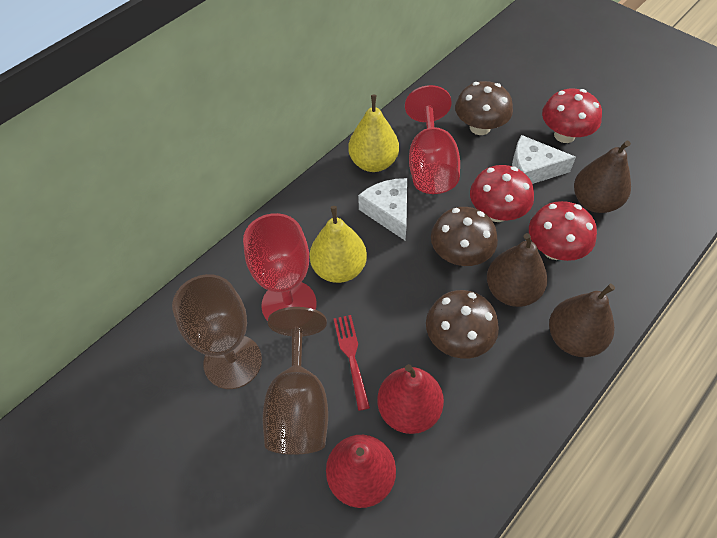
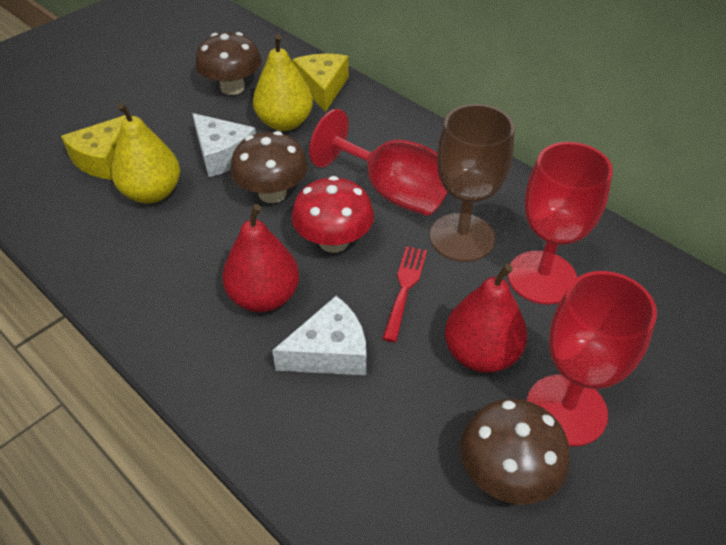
brown goblet: 2 -> 1
brown pear: 3 -> 0
red goblet: 2 -> 3
red mushroom: 3 -> 1
yellow cheese: 0 -> 2

